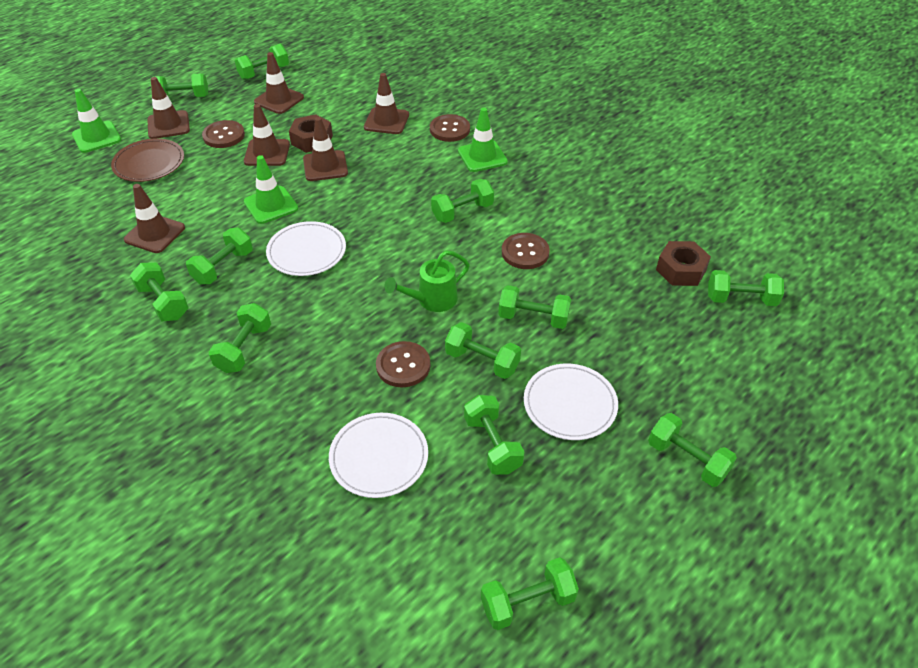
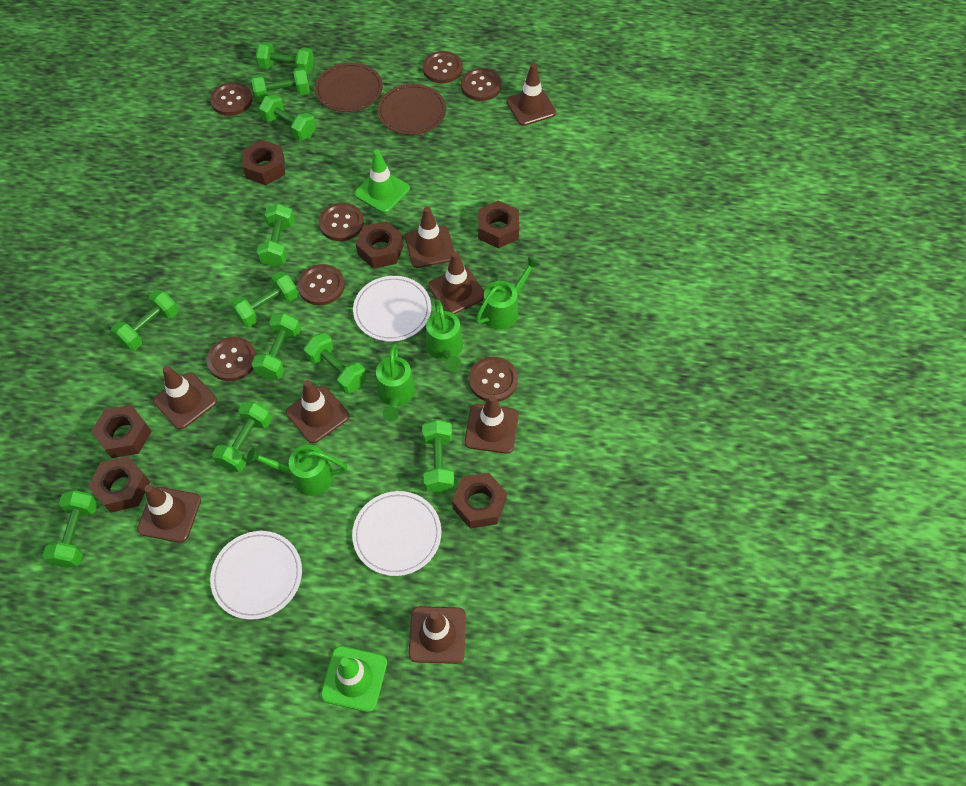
brown button: 4 -> 7
brown nut: 2 -> 6
brown plate: 1 -> 2
brown traffic cone: 6 -> 8
green dumbbell: 12 -> 11
green traffic cone: 3 -> 2
green watering can: 1 -> 4

